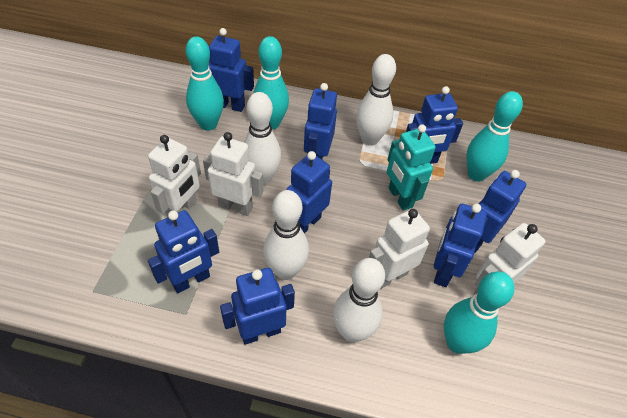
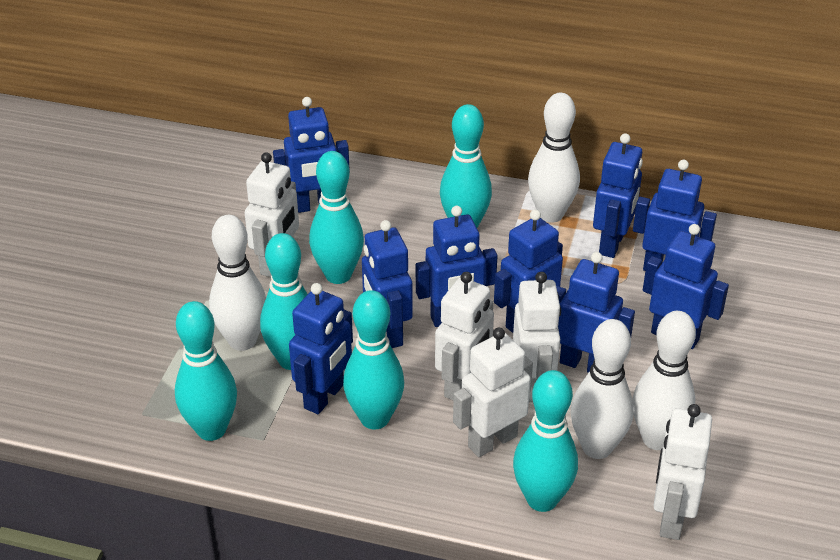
blue robot: 8 -> 9
turquoise bowling pin: 4 -> 6
turquoise robot: 1 -> 0
white robot: 4 -> 5

